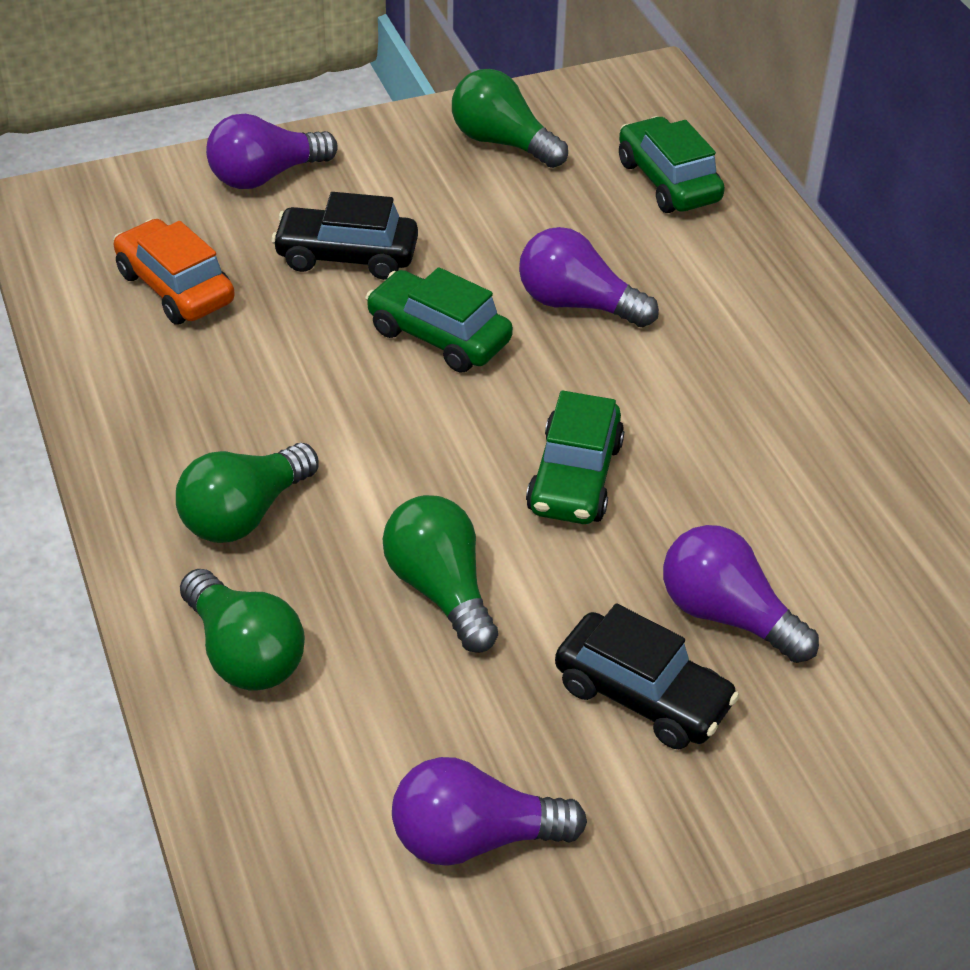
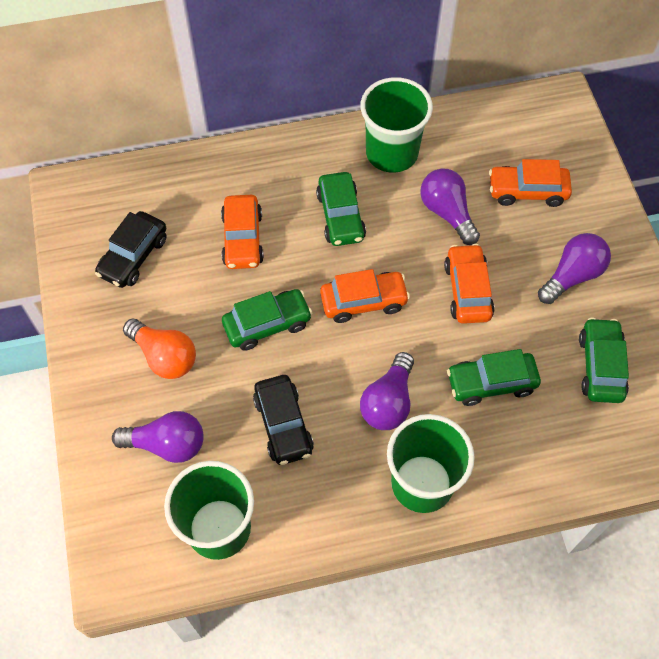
green car: 3 -> 4
green cup: 0 -> 3
green light bulb: 4 -> 0
orange car: 1 -> 4
orange light bulb: 0 -> 1

